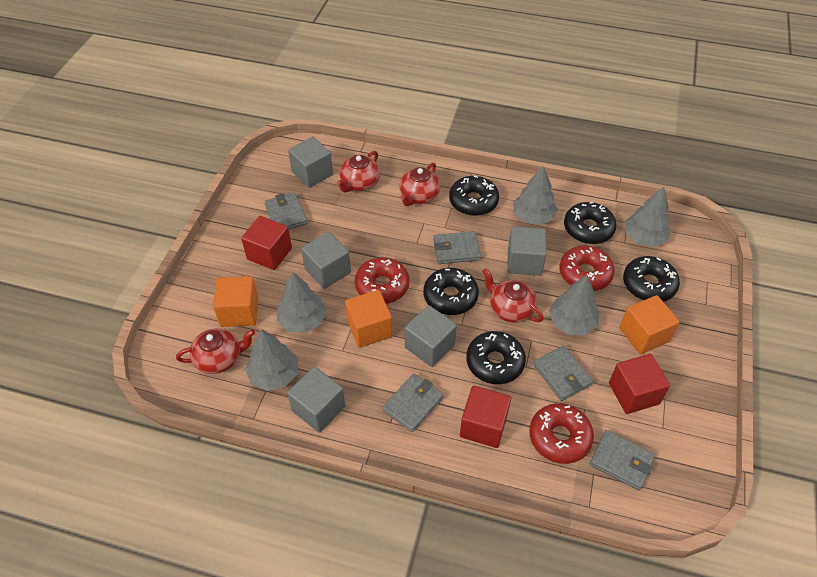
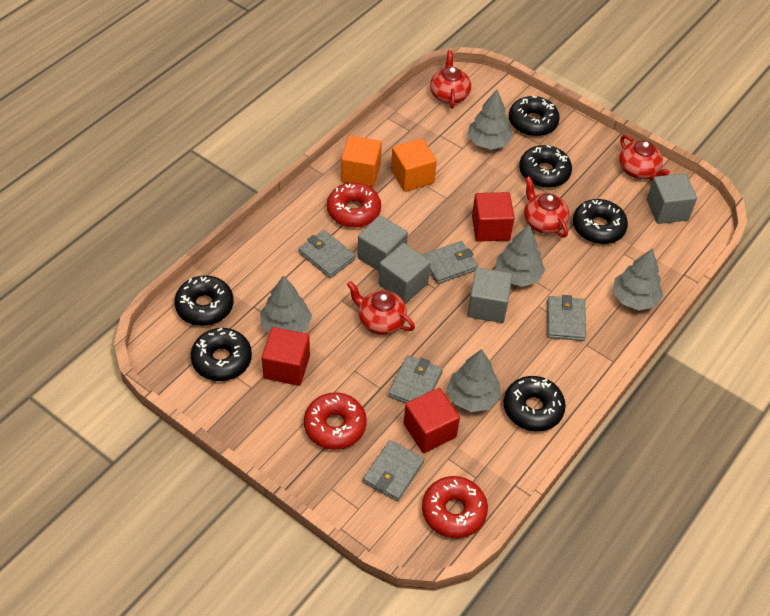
black donut: 5 -> 6
grey cube: 5 -> 4
orange cube: 3 -> 2

